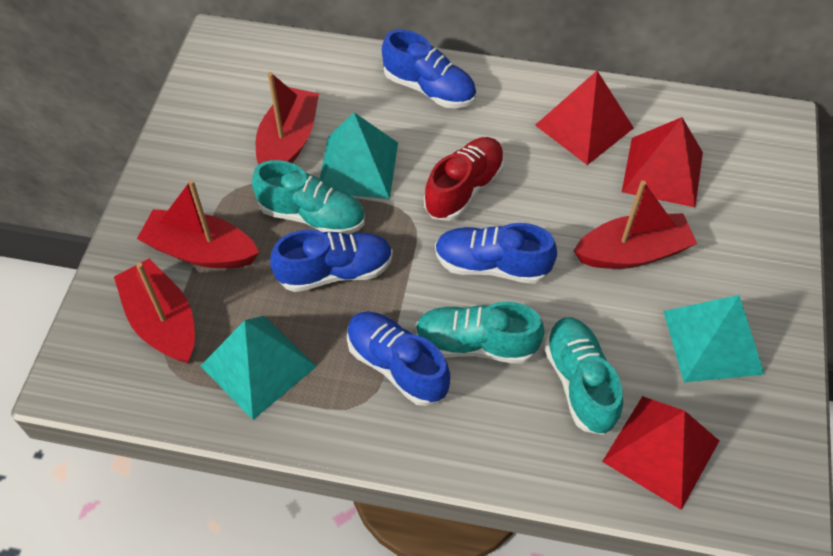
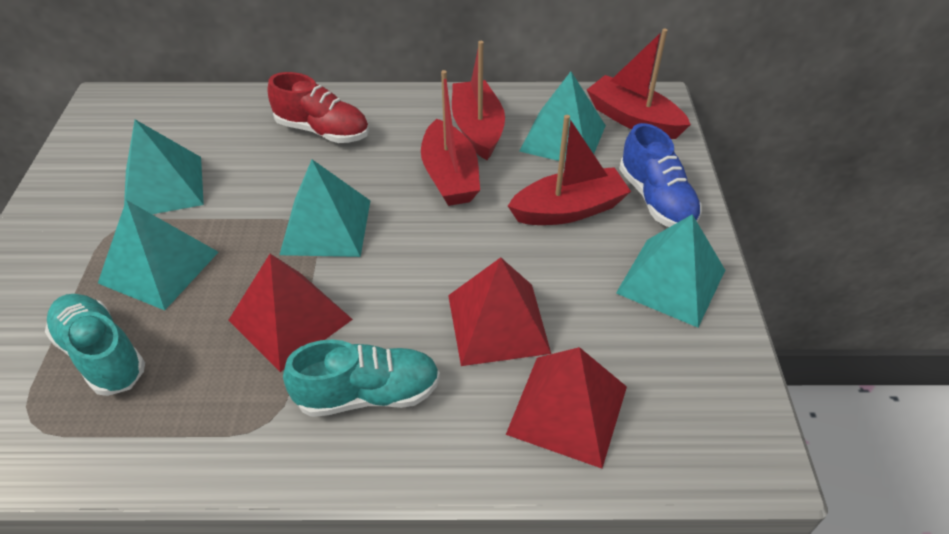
blue shoe: 4 -> 1
turquoise pyramid: 3 -> 5
turquoise shoe: 3 -> 2

